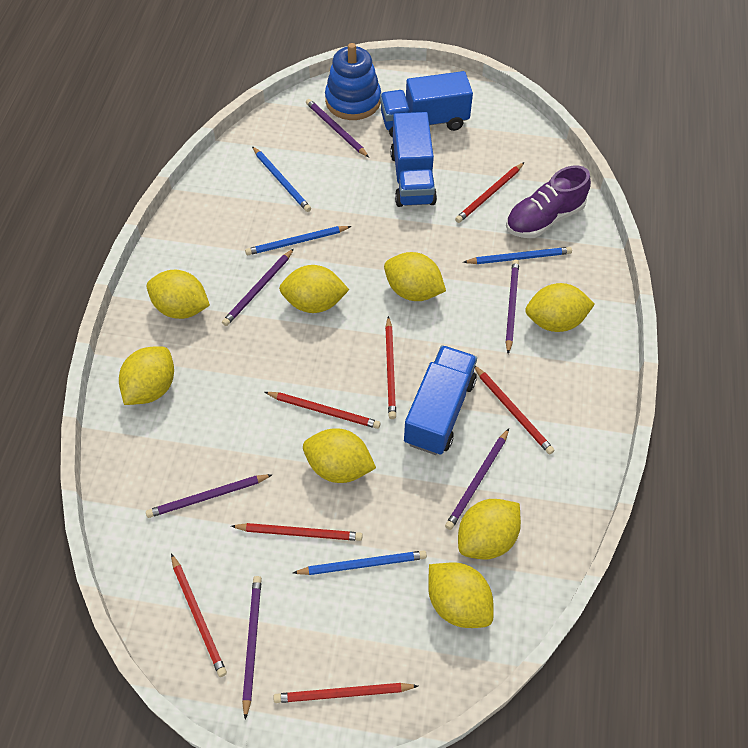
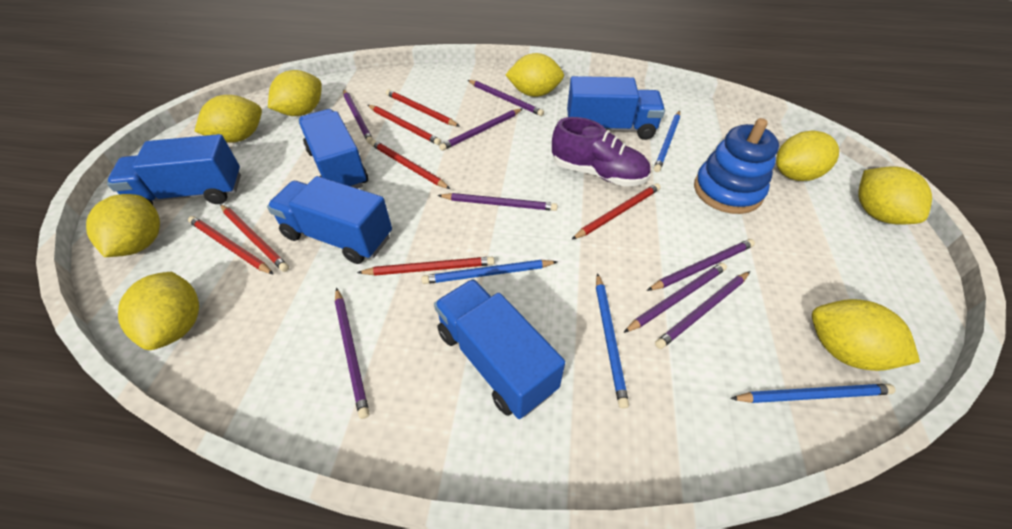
blue truck: 3 -> 5
purple pencil: 6 -> 8

